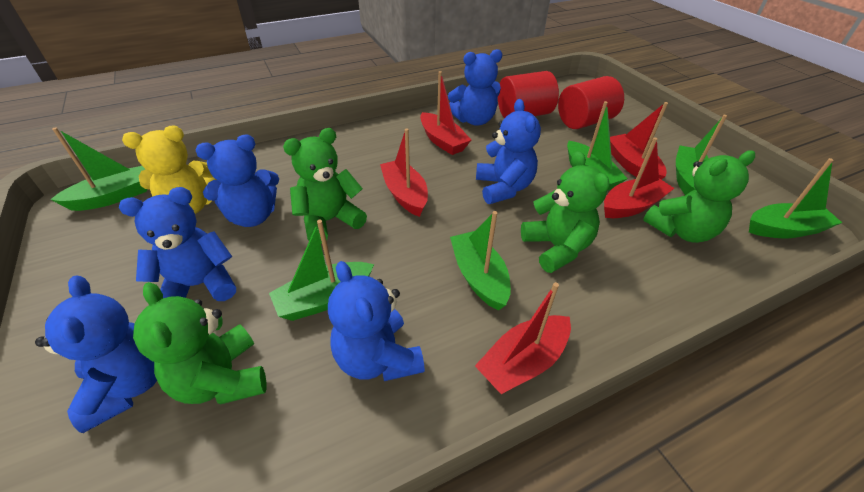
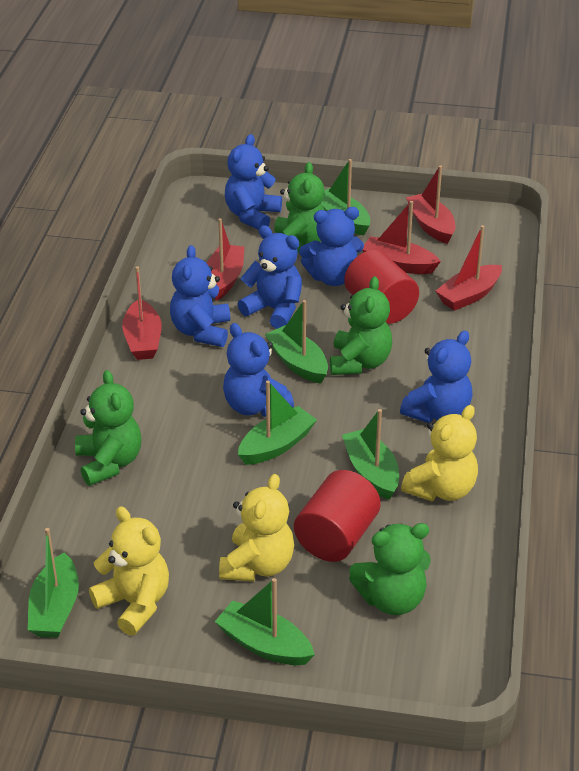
yellow teddy bear: 1 -> 3

